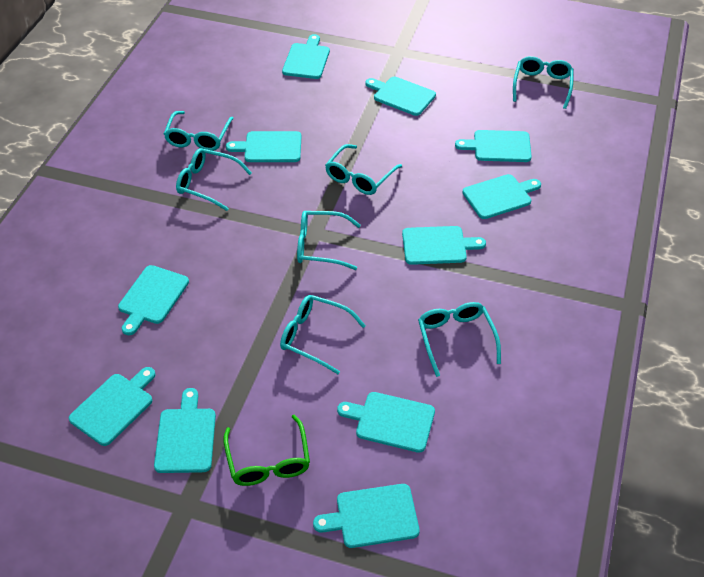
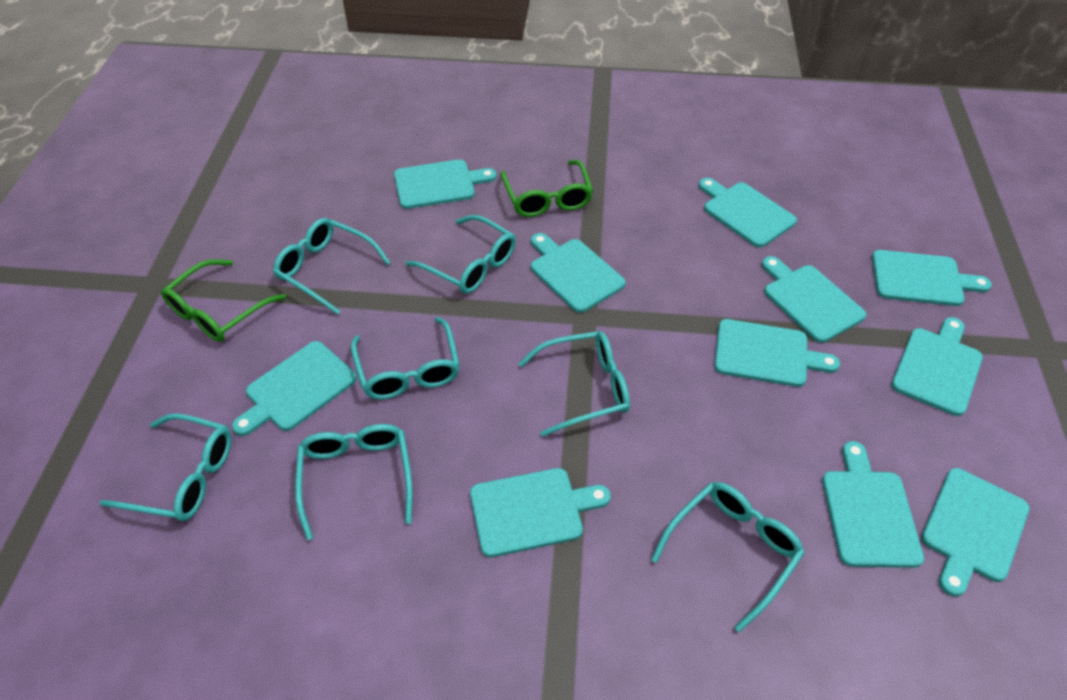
green glasses: 1 -> 2

